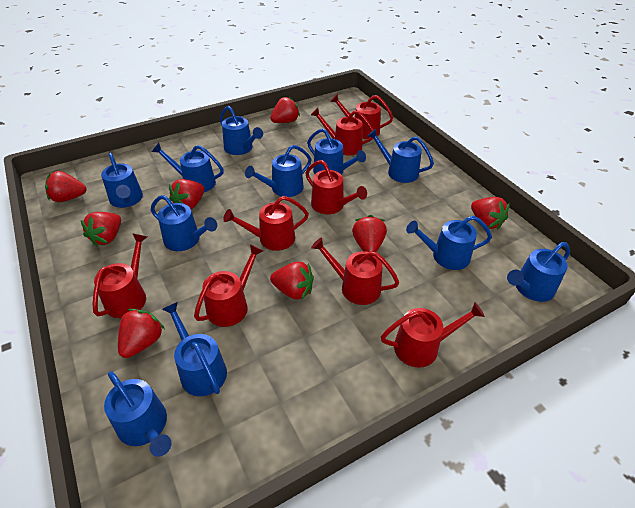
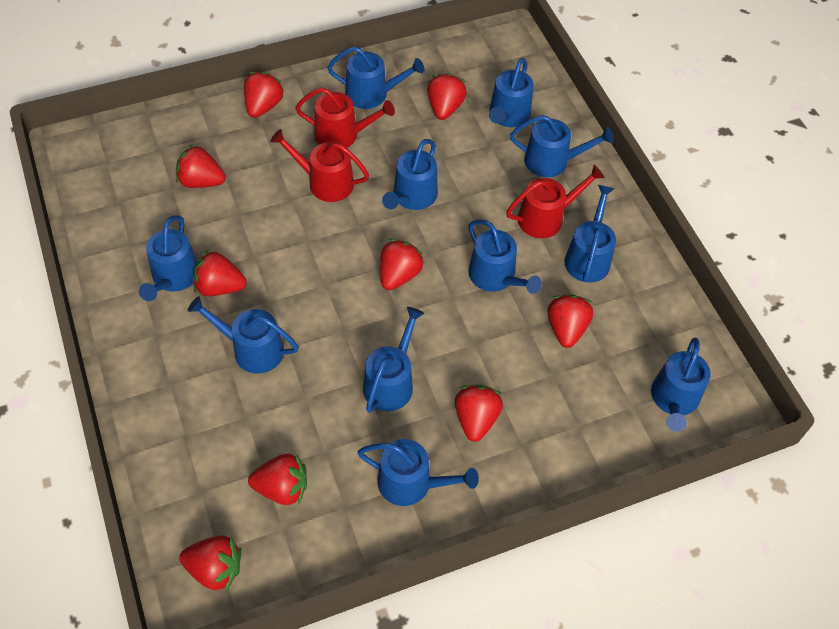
red strawberry: 8 -> 9
red watering can: 8 -> 3

